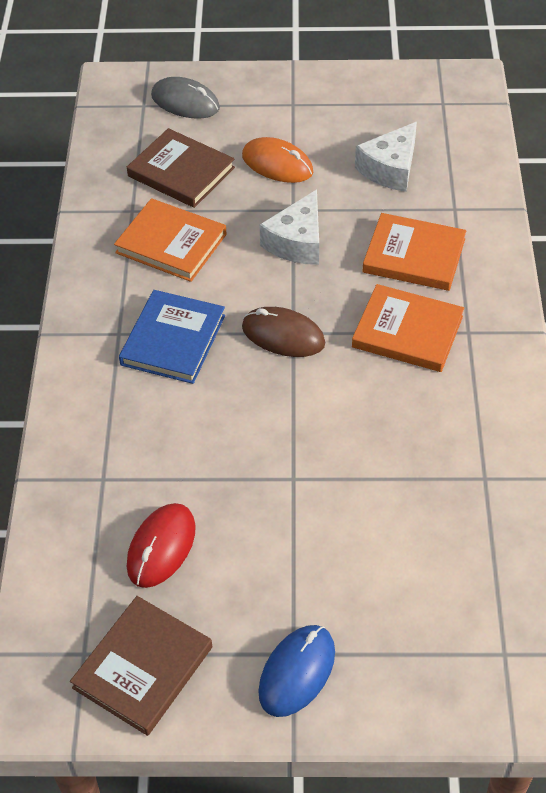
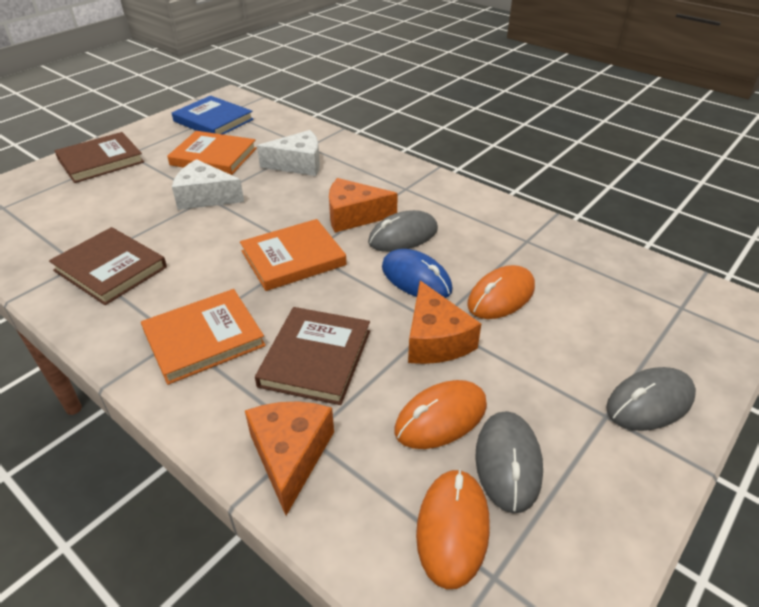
brown book: 2 -> 3
brown mouse: 1 -> 0
grey mouse: 1 -> 3
orange cheese: 0 -> 3
orange mouse: 1 -> 3
red mouse: 1 -> 0

